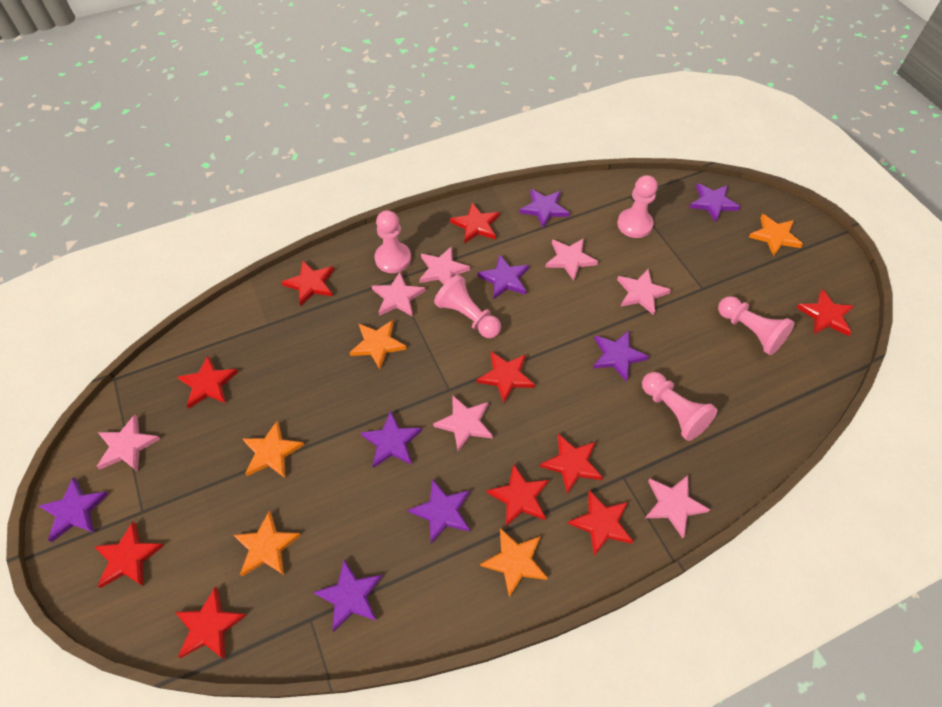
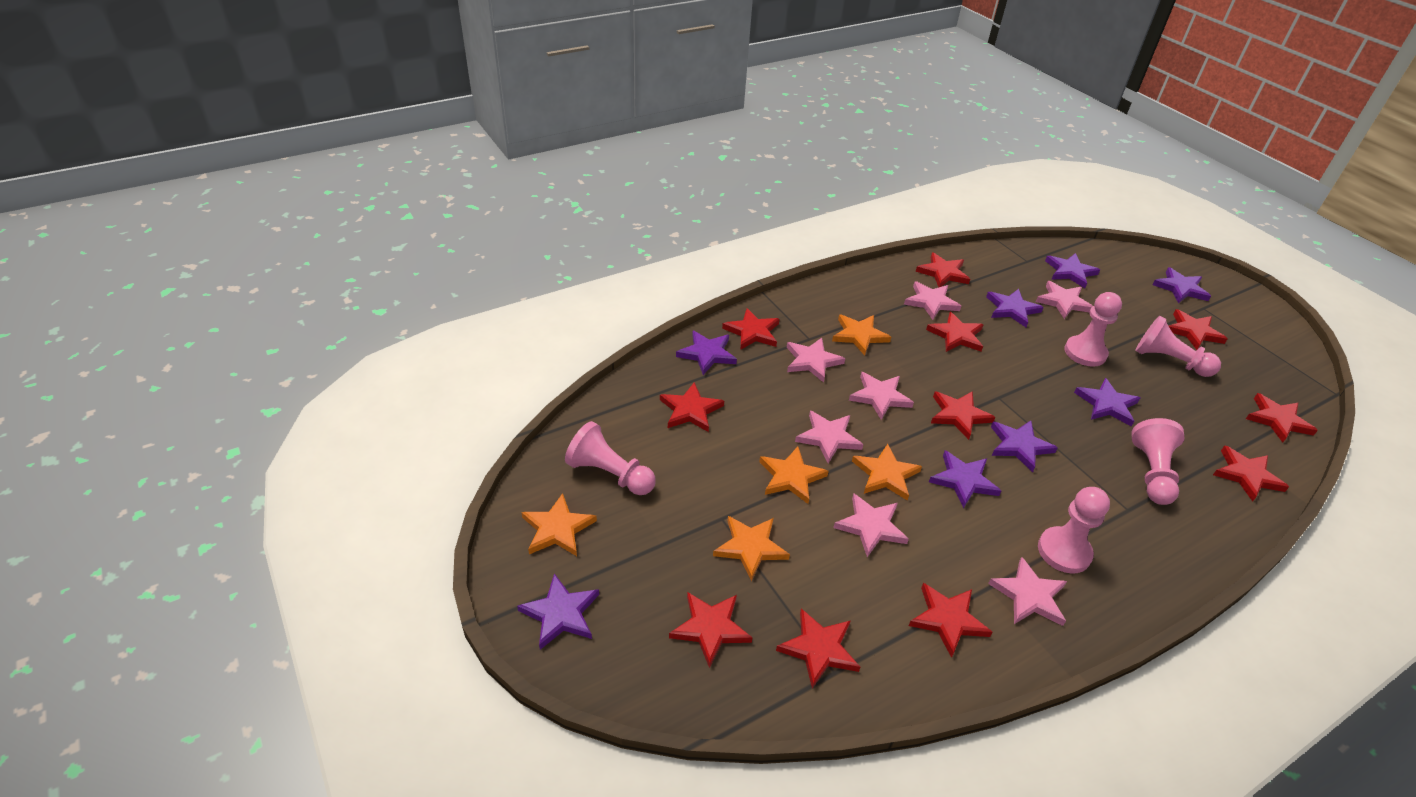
red star: 10 -> 11

